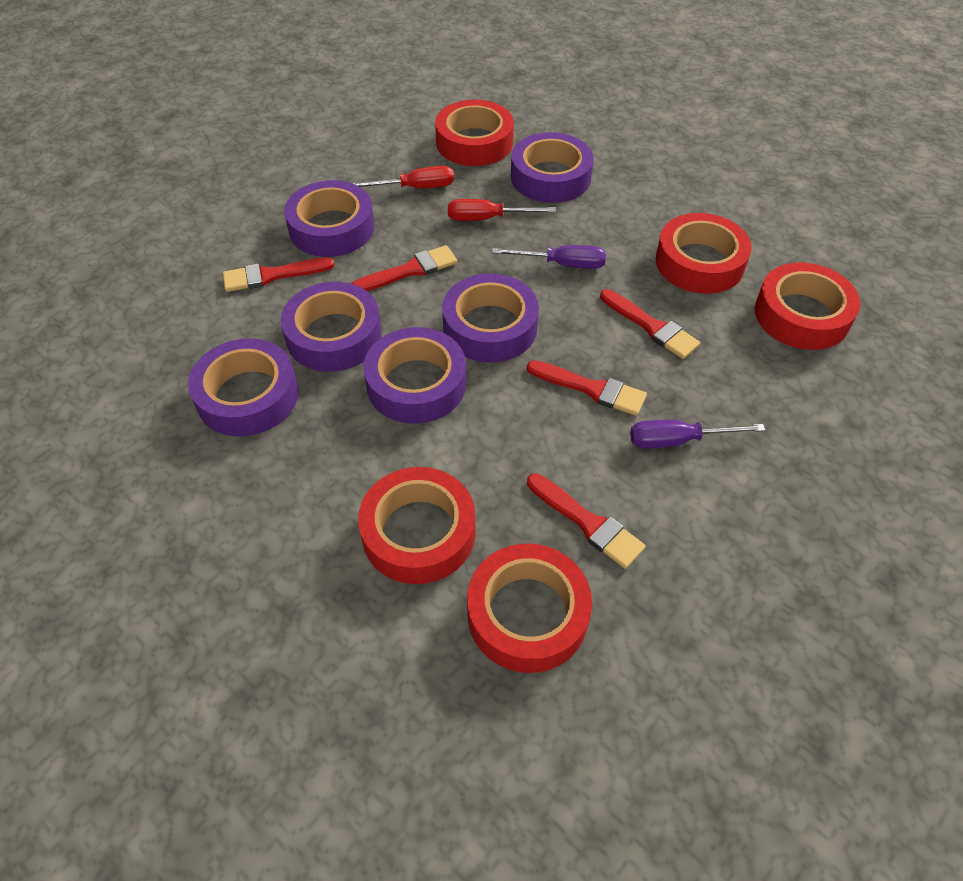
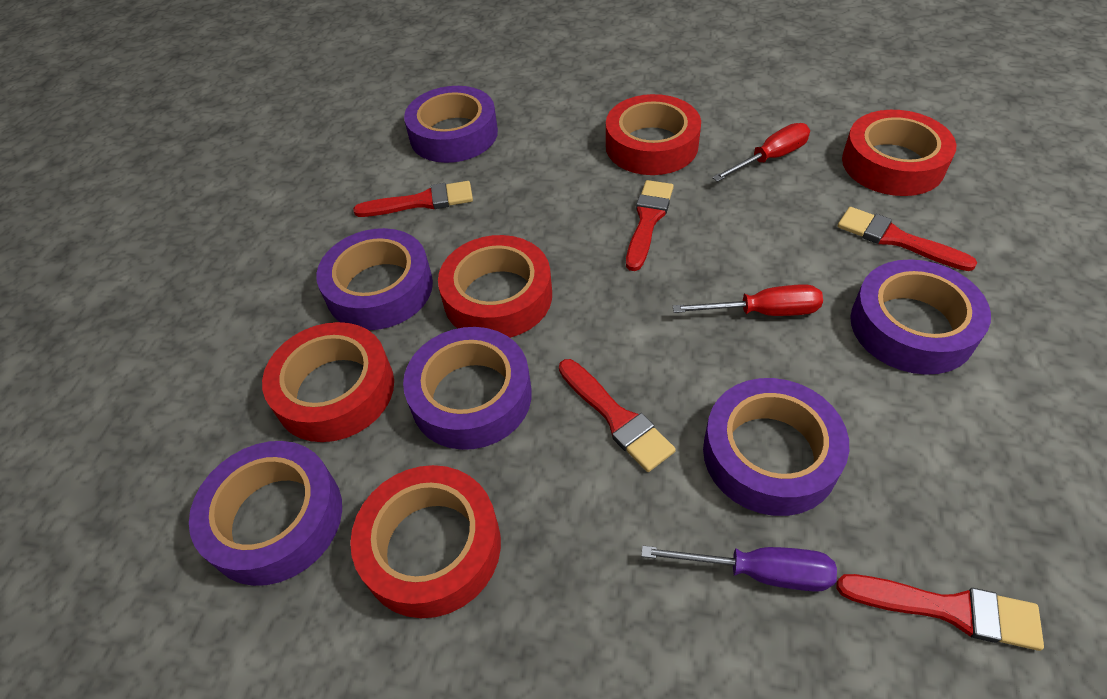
purple screwdriver: 2 -> 1

